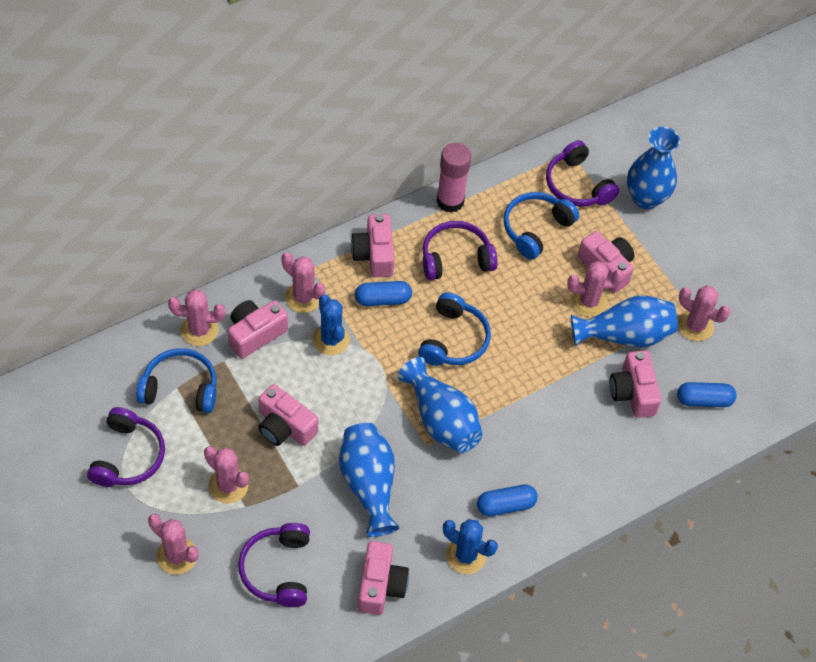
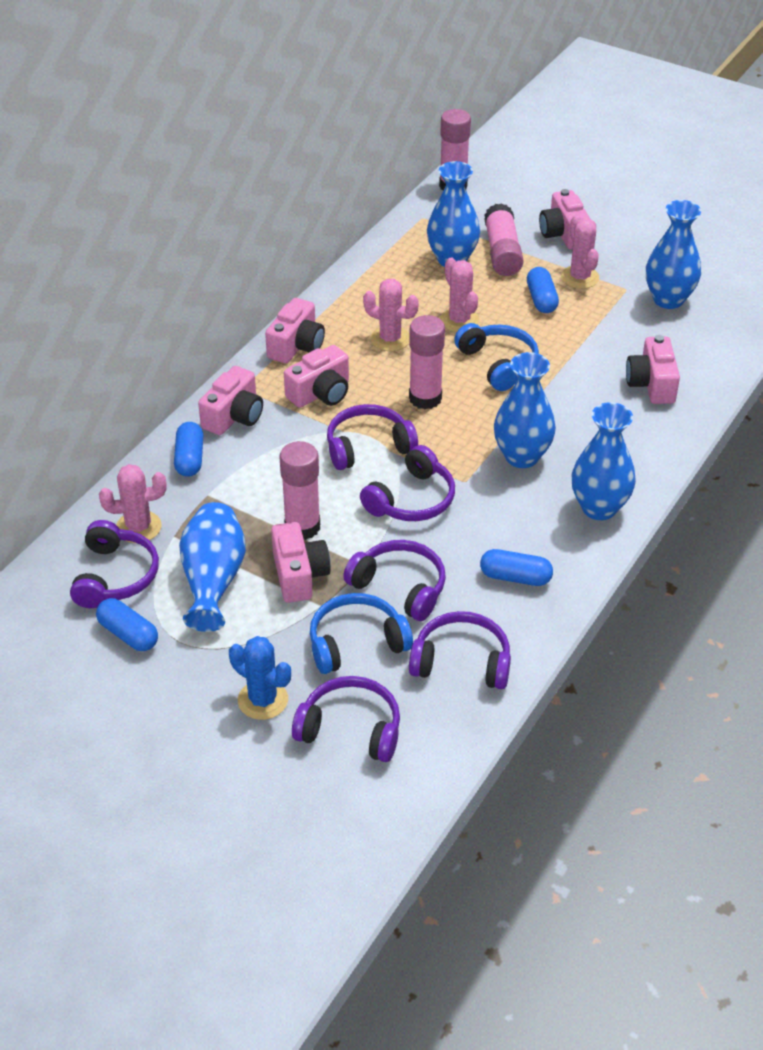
blue cactus: 2 -> 1
blue capsule: 3 -> 4
blue headphones: 3 -> 2
blue vase: 4 -> 5
pink cactus: 6 -> 4
pink glue stick: 1 -> 4
purple headphones: 4 -> 6

